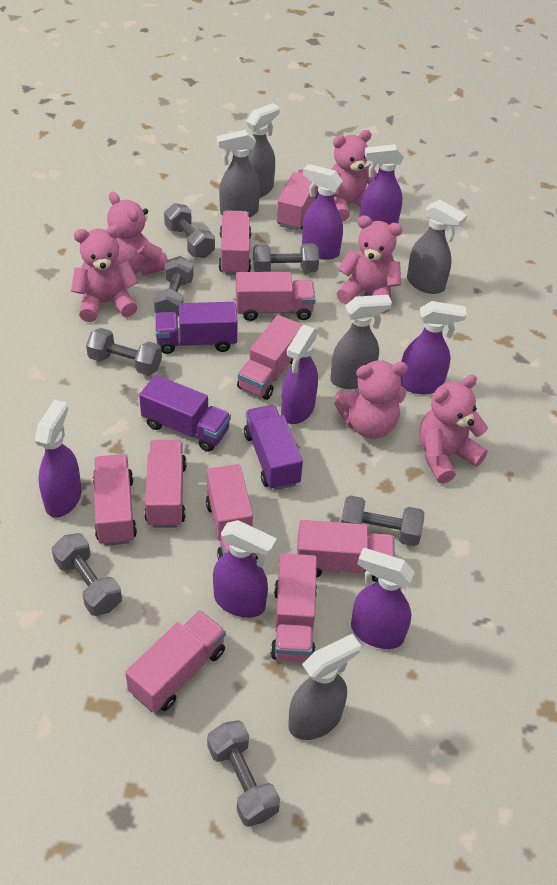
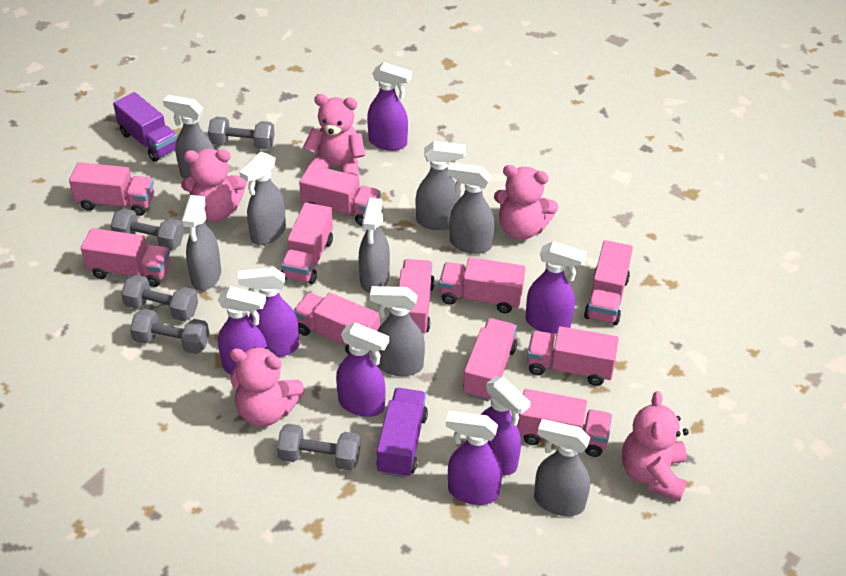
grey dumbbell: 7 -> 5
grey spray bottle: 5 -> 8
pink teddy bear: 6 -> 5
pink truck: 10 -> 11
purple truck: 3 -> 2

